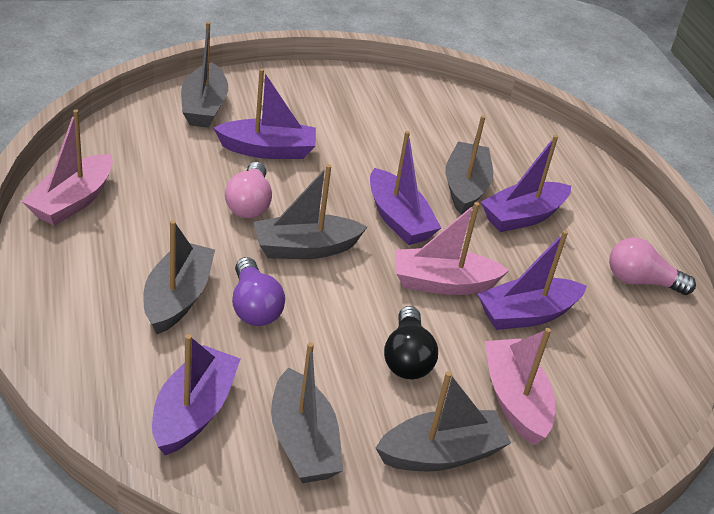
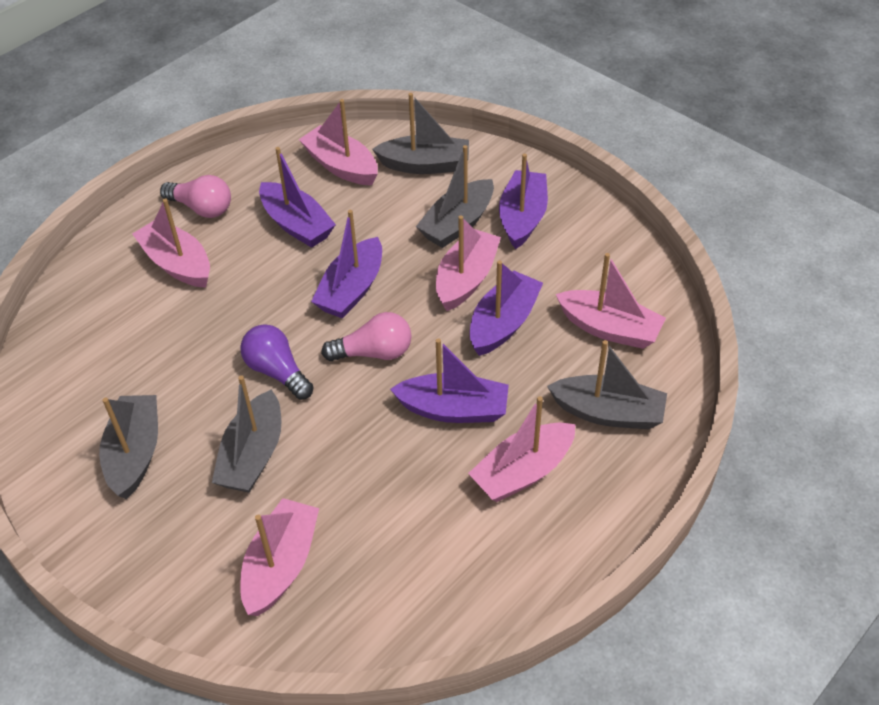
black light bulb: 1 -> 0
grey boat: 6 -> 5
pink boat: 3 -> 6

